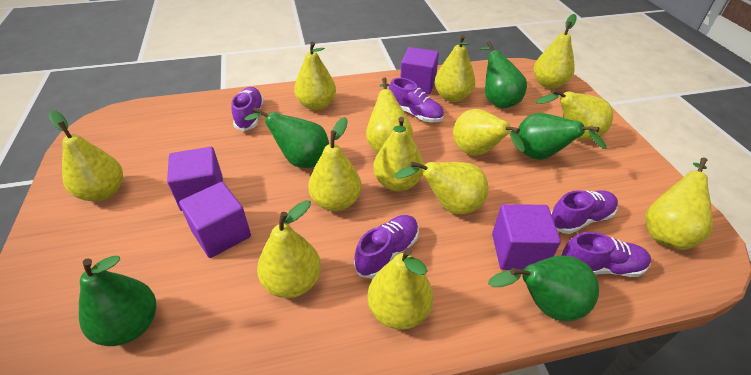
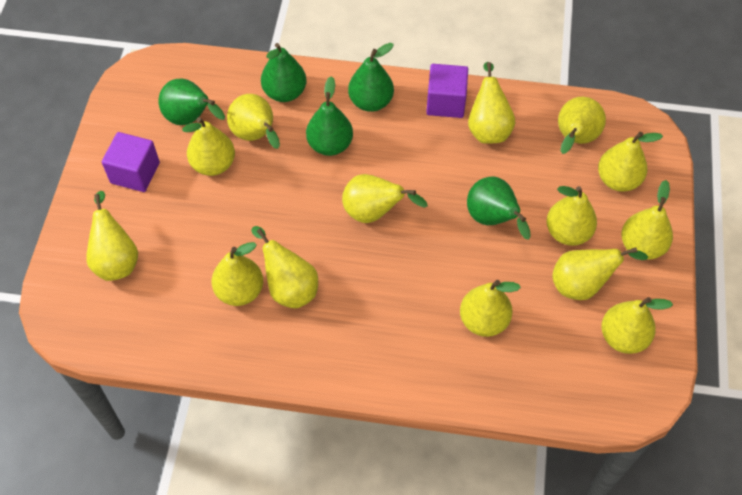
purple cube: 4 -> 2
purple shoe: 5 -> 0
yellow pear: 13 -> 14

